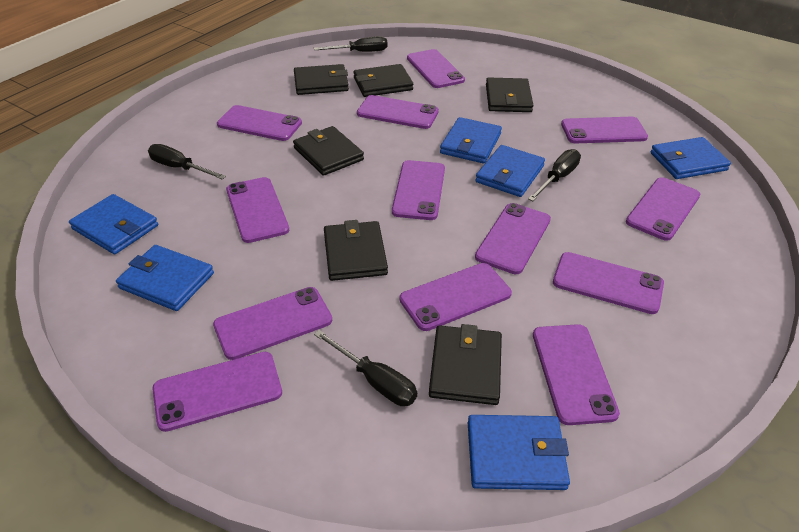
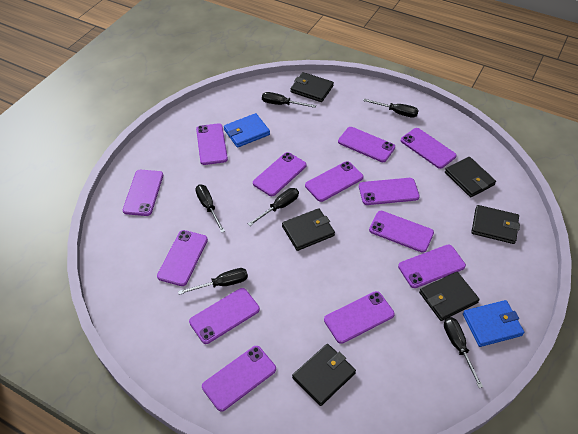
black screwdriver: 4 -> 6
blue wallet: 6 -> 2

